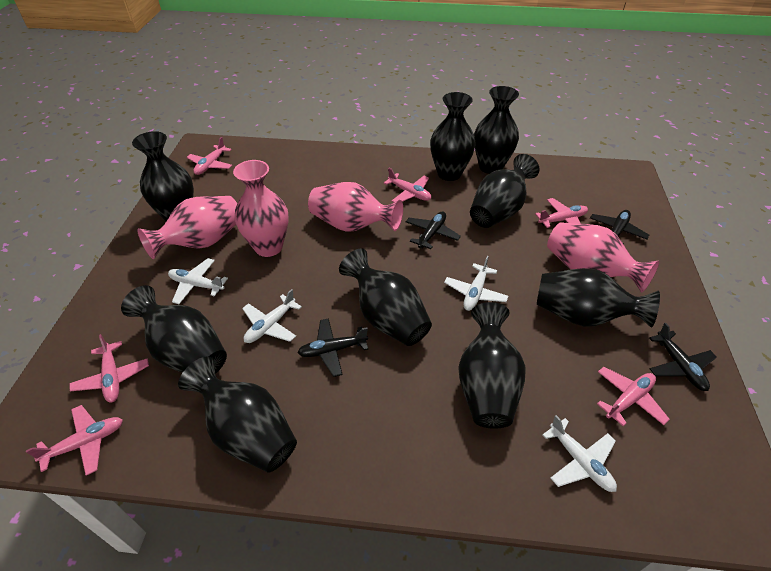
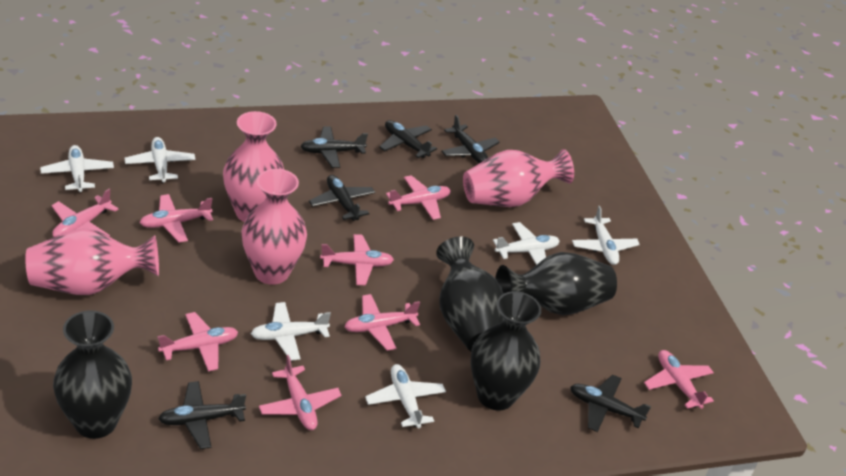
black plane: 4 -> 6
black vase: 9 -> 4
pink plane: 6 -> 8
white plane: 4 -> 6

